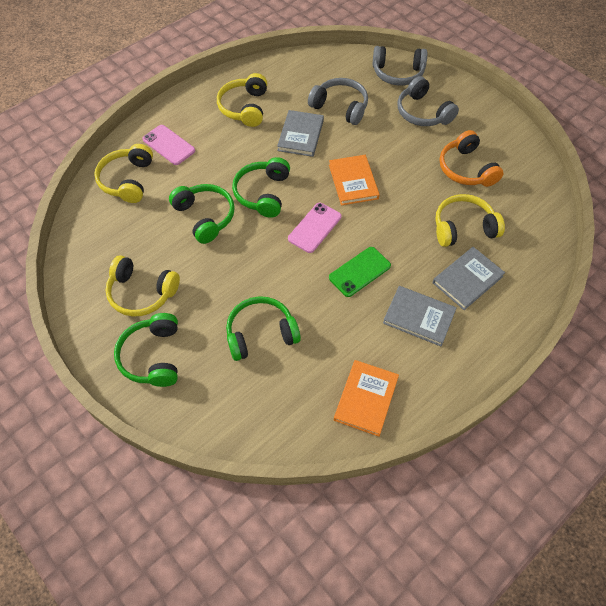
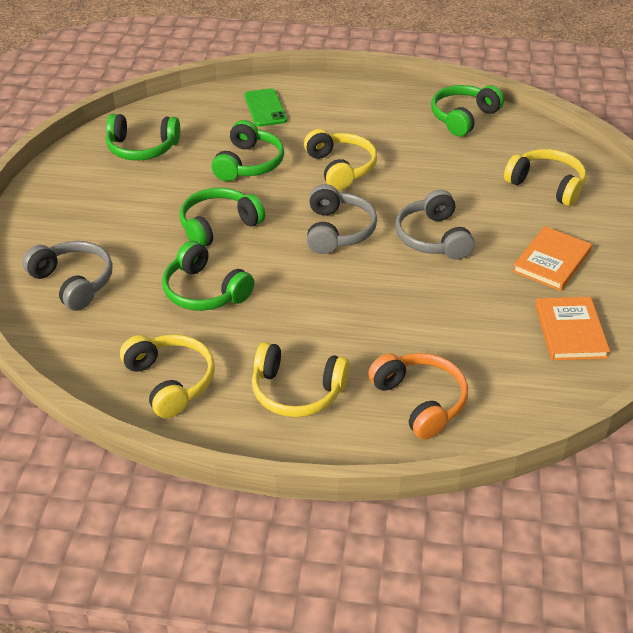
green headphones: 4 -> 5
grey book: 3 -> 0
pink phone: 2 -> 0

